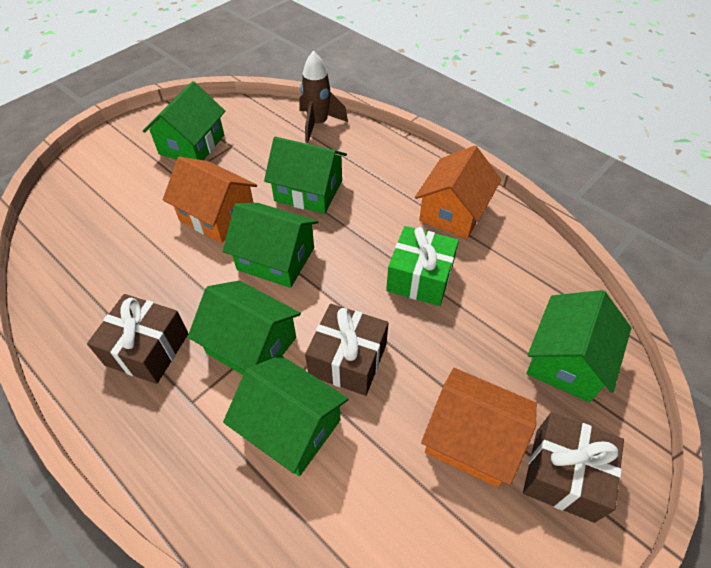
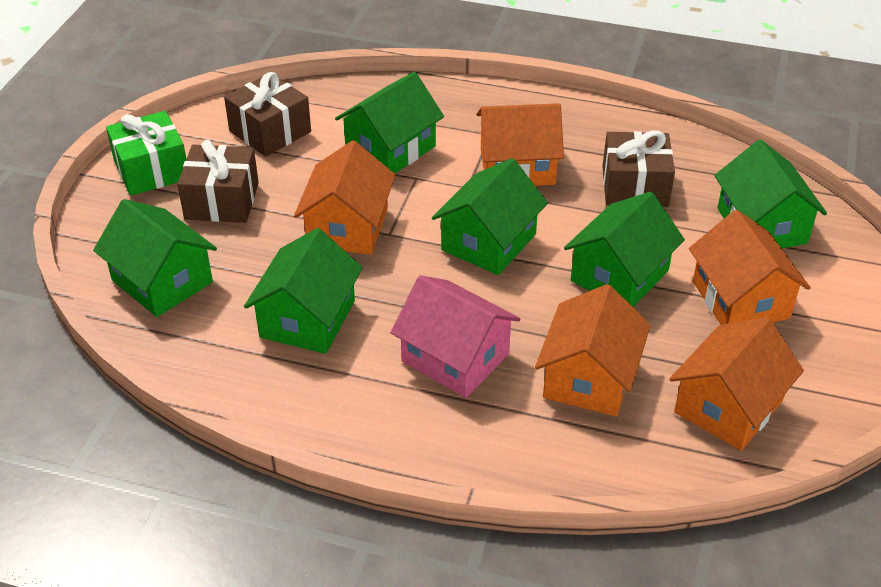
brown rocket: 1 -> 0
orange house: 3 -> 5
pink house: 0 -> 1

